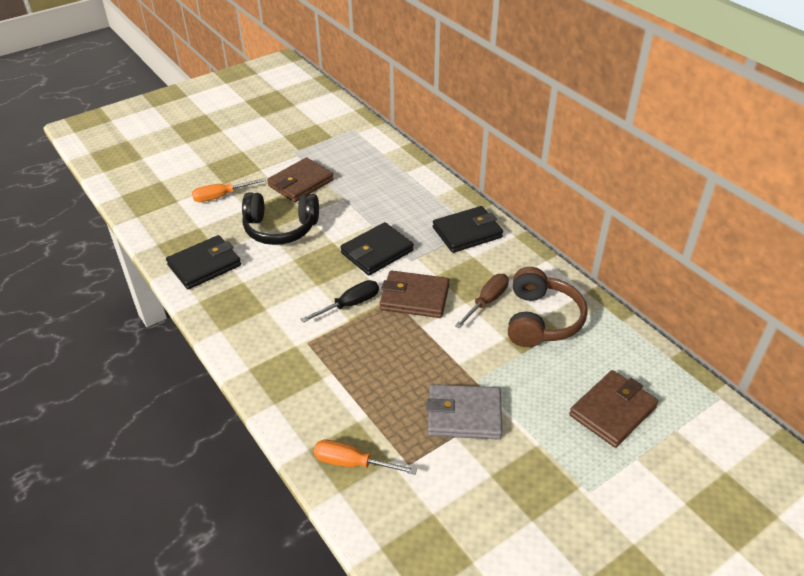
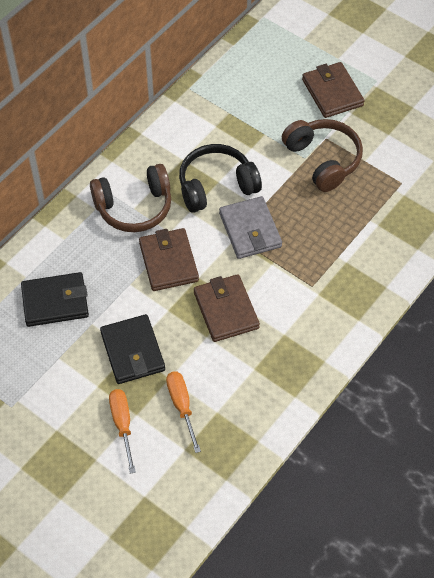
black screwdriver: 1 -> 0
black wallet: 3 -> 2
brown headphones: 1 -> 2
brown screwdriver: 1 -> 0

